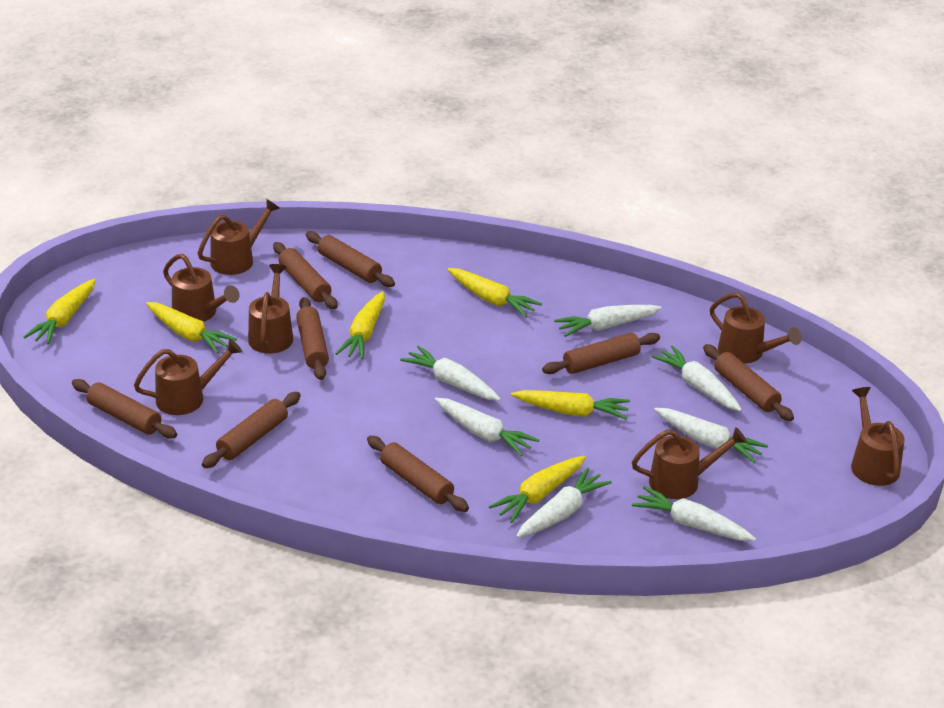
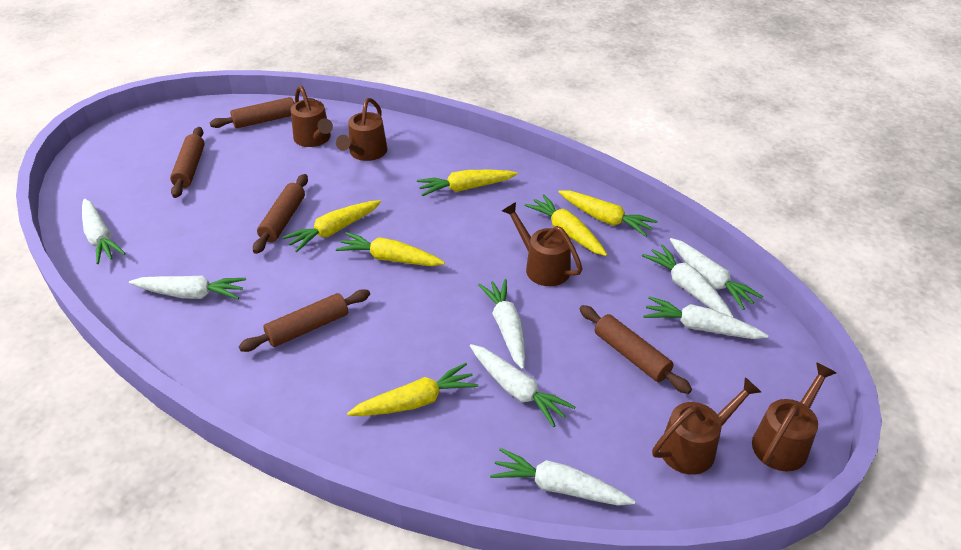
brown rolling pin: 8 -> 5
brown watering can: 7 -> 5
white carrot: 7 -> 8

